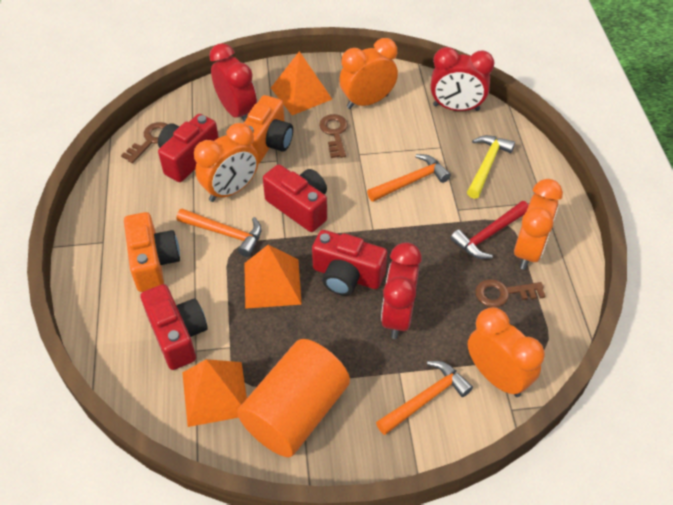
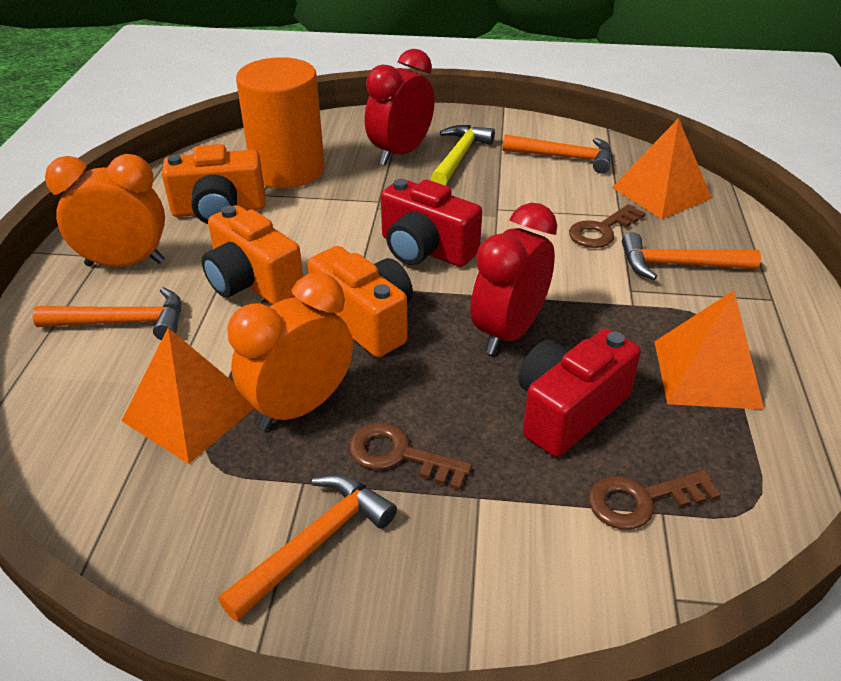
orange camera: 2 -> 3
orange clock: 4 -> 2
orange hammer: 3 -> 4
red camera: 4 -> 2
red clock: 3 -> 2
red hammer: 1 -> 0

